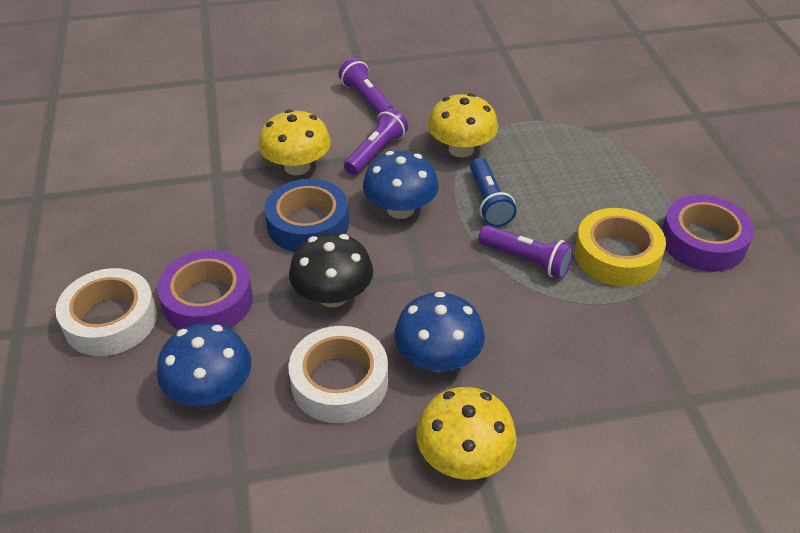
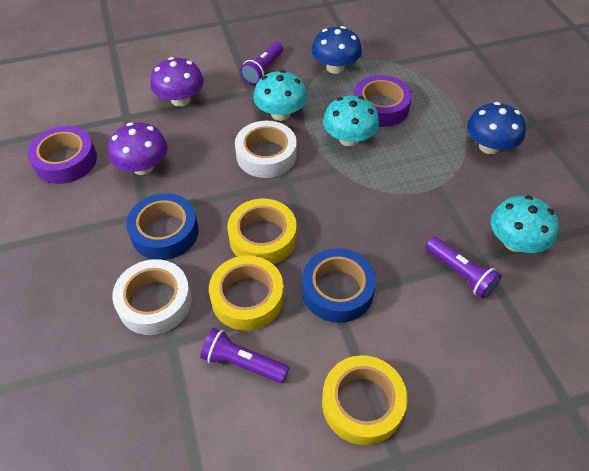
black mushroom: 1 -> 0
blue flashlight: 1 -> 0
blue mushroom: 3 -> 2
blue tape: 1 -> 2
purple mushroom: 0 -> 2
turquoise mushroom: 0 -> 3
yellow mushroom: 3 -> 0
yellow tape: 1 -> 3

